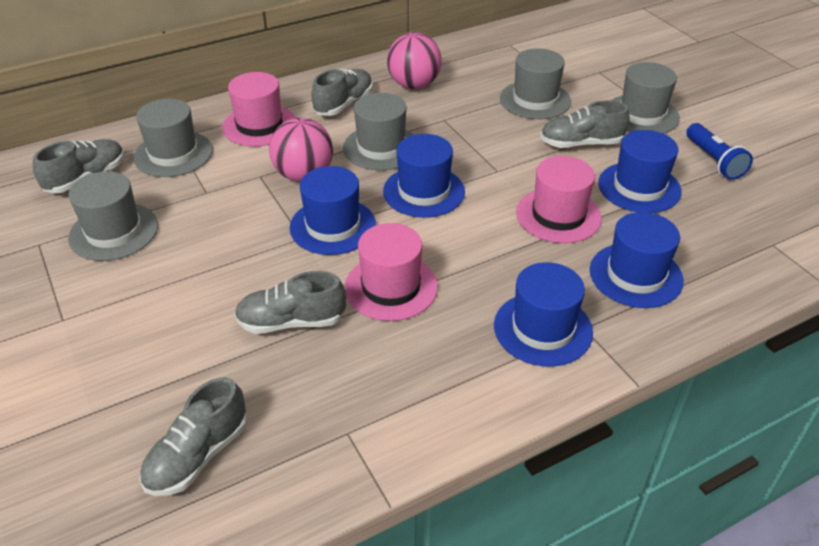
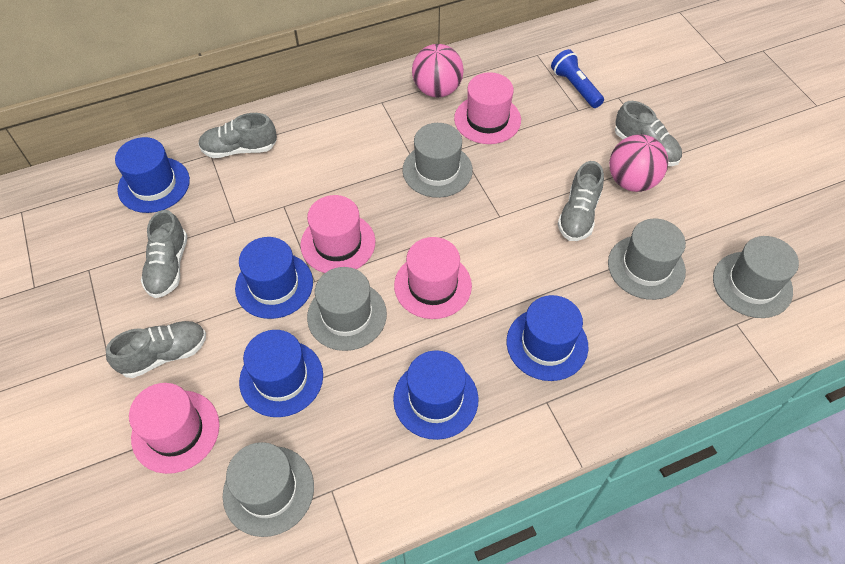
pink hat: 3 -> 4

